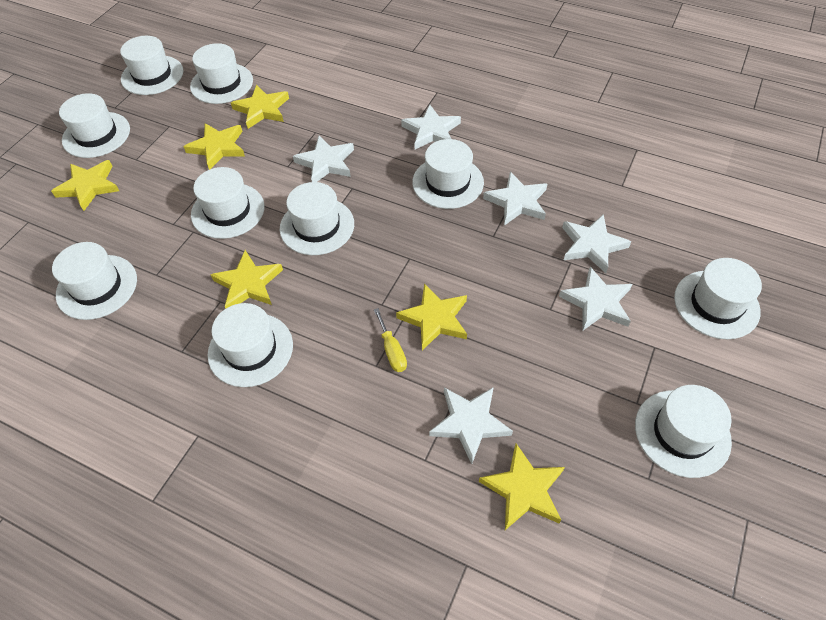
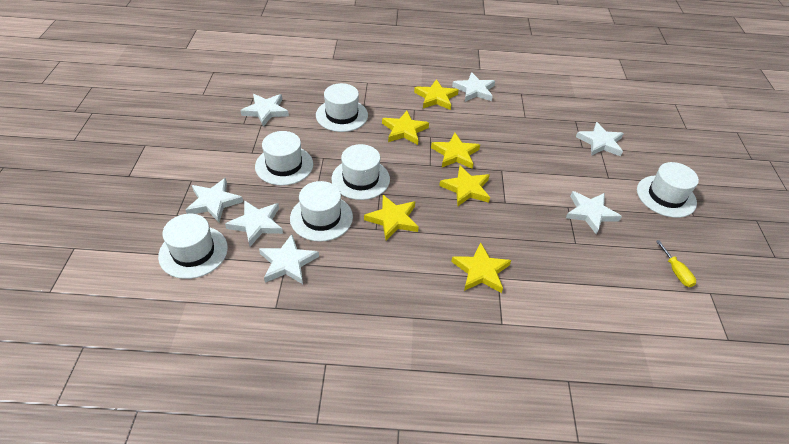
white hat: 10 -> 6
white star: 6 -> 7

